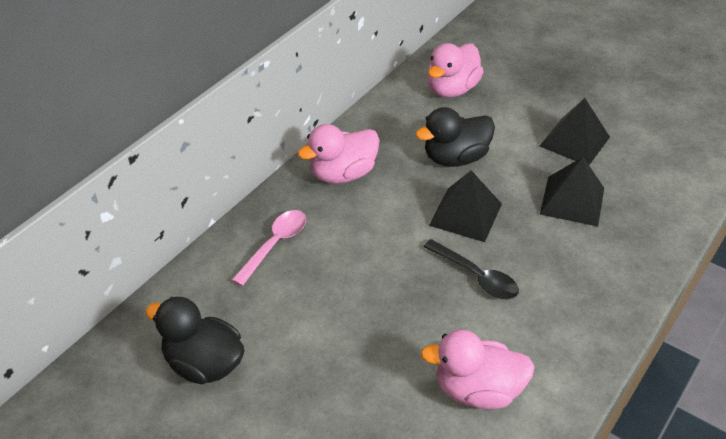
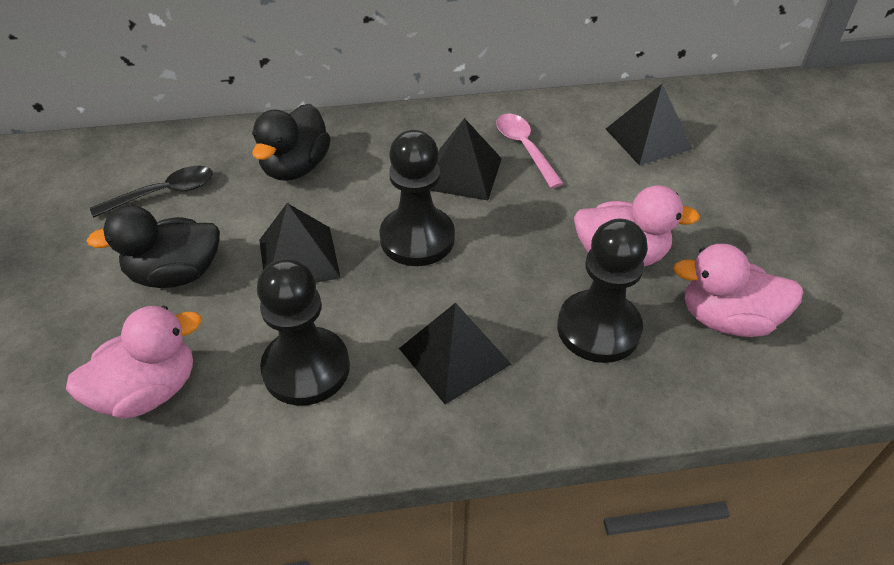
black pawn: 0 -> 3
black pyramid: 3 -> 4

